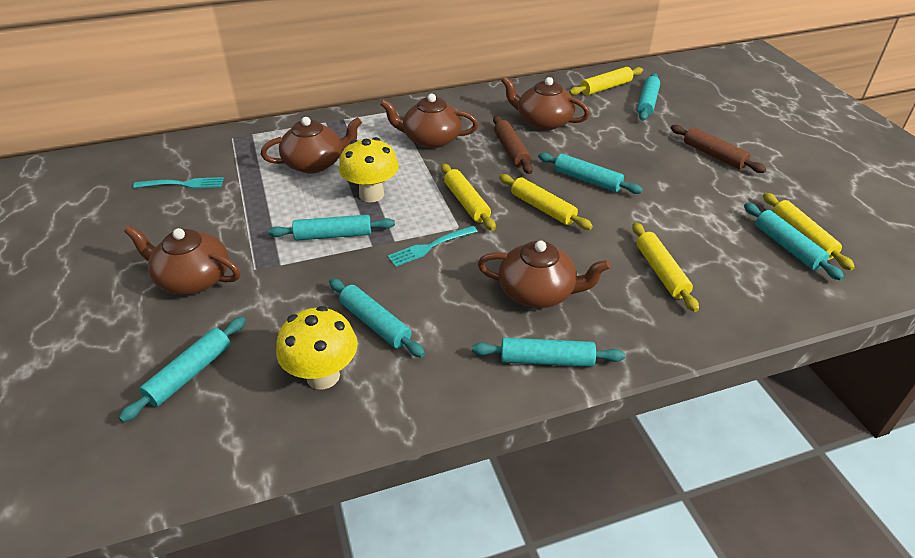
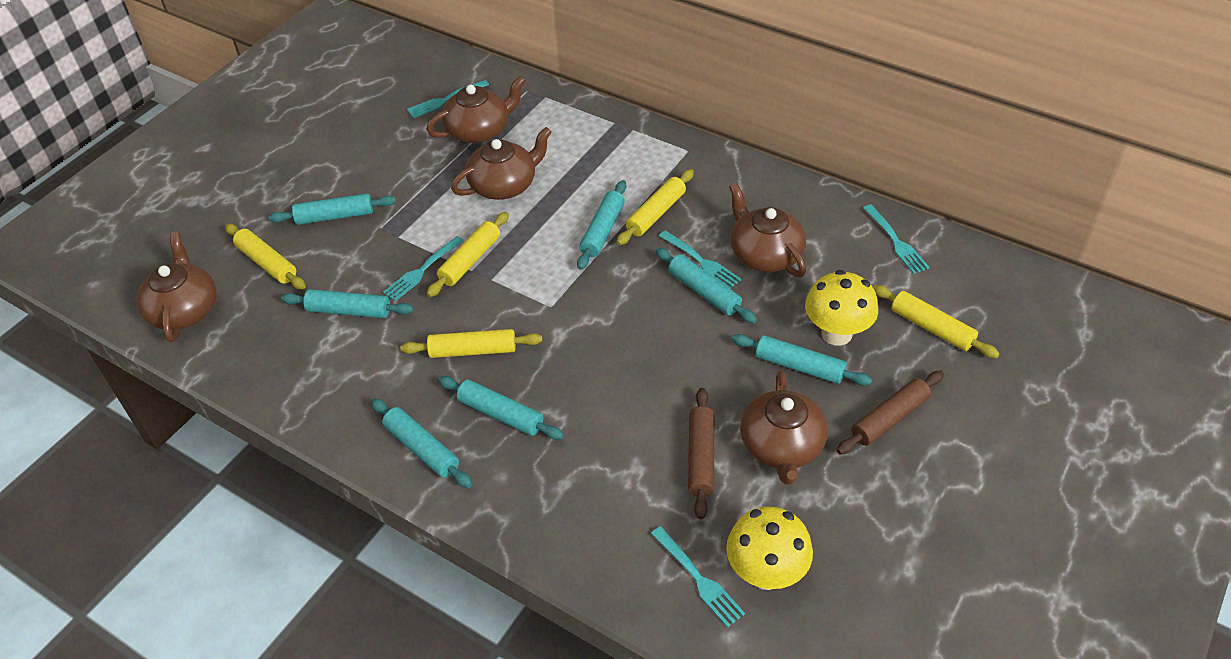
turquoise fork: 2 -> 5

